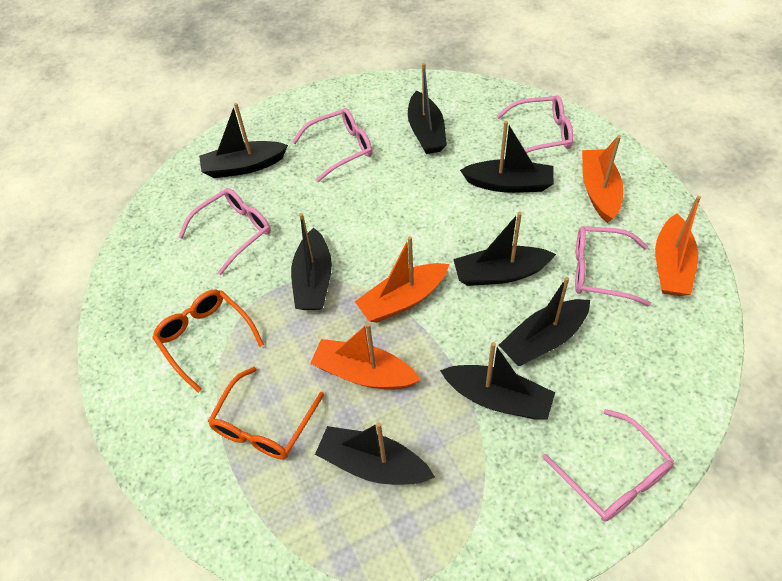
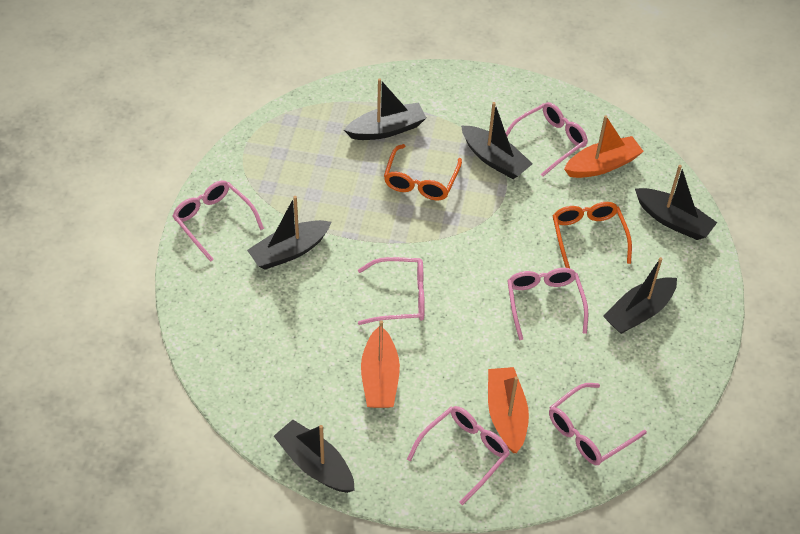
black boat: 8 -> 6
orange boat: 4 -> 3
pink glasses: 5 -> 6

